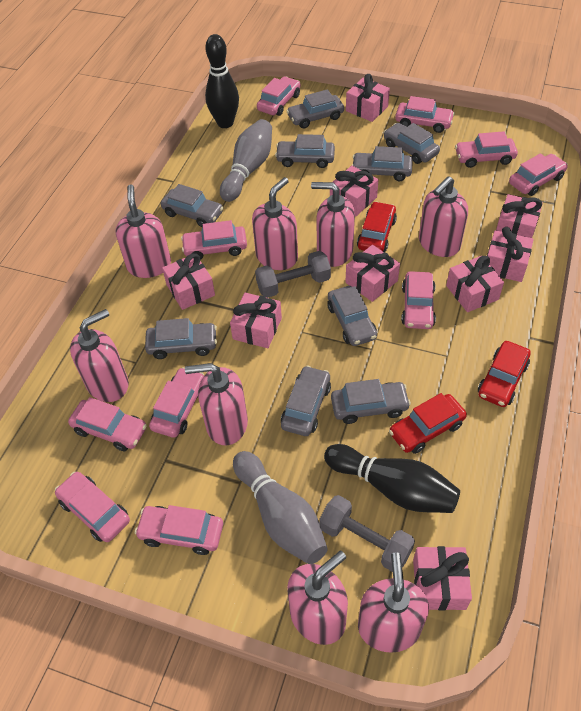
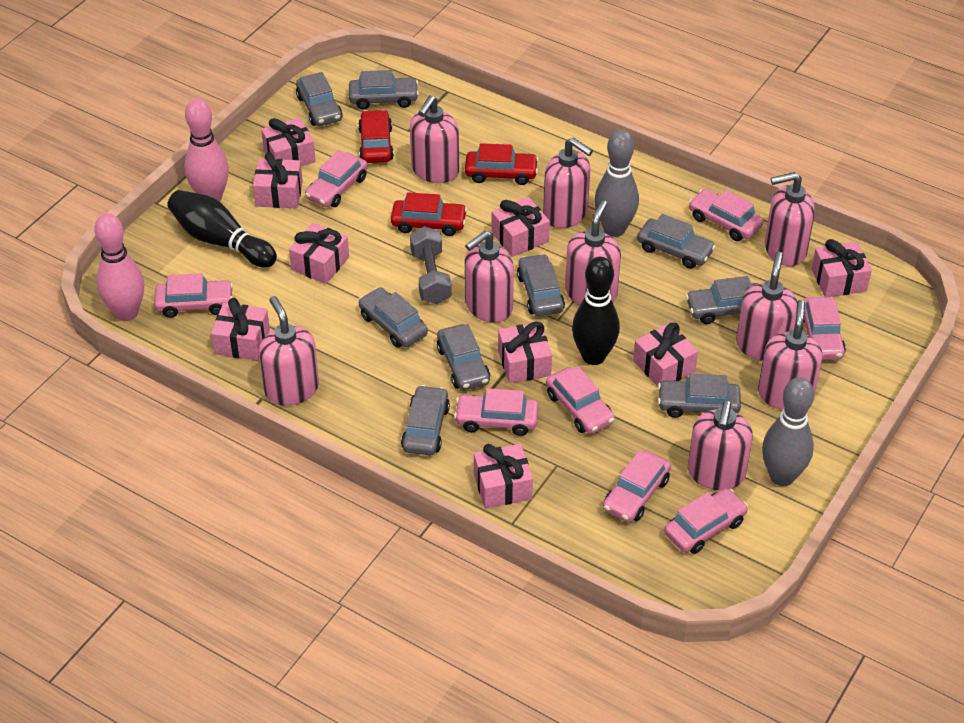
grey dumbbell: 2 -> 1
pink bowling pin: 0 -> 2
pink car: 10 -> 8
pink soap dispenser: 8 -> 9

